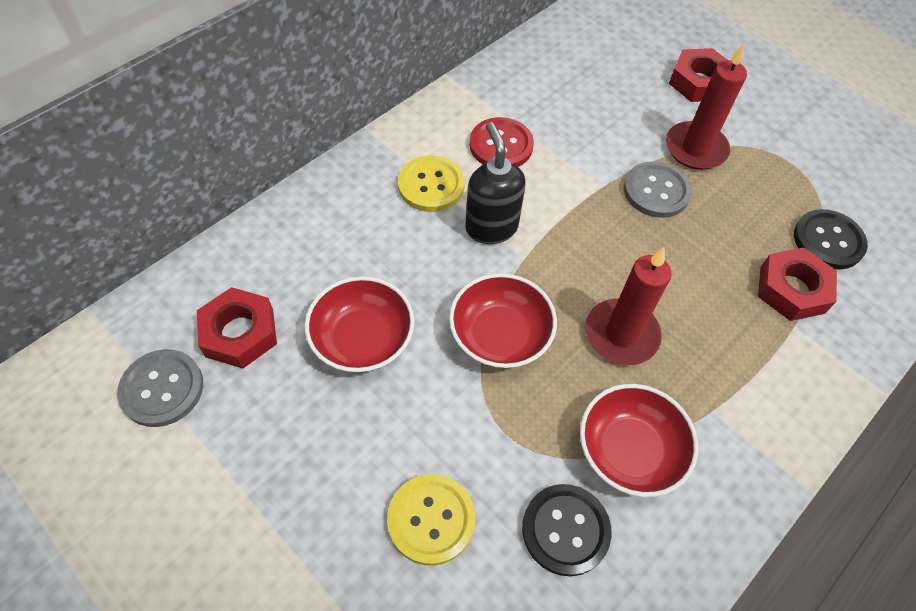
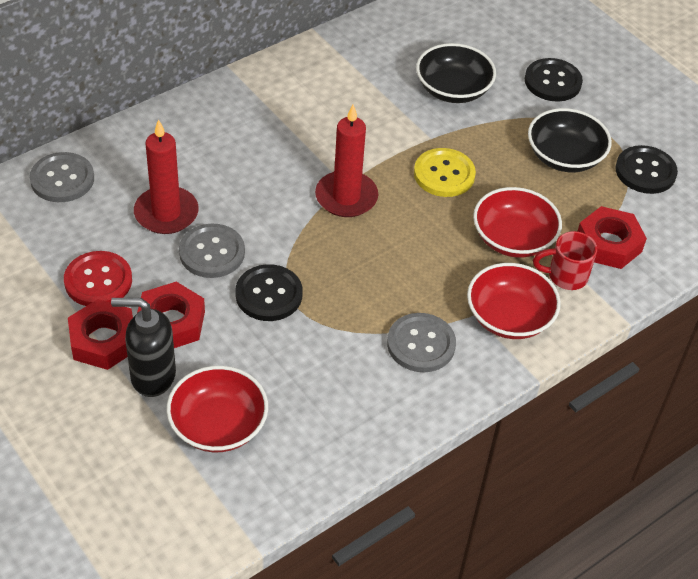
black bowl: 0 -> 2
black button: 2 -> 3
grey button: 2 -> 3
red mug: 0 -> 1
yellow button: 2 -> 1

